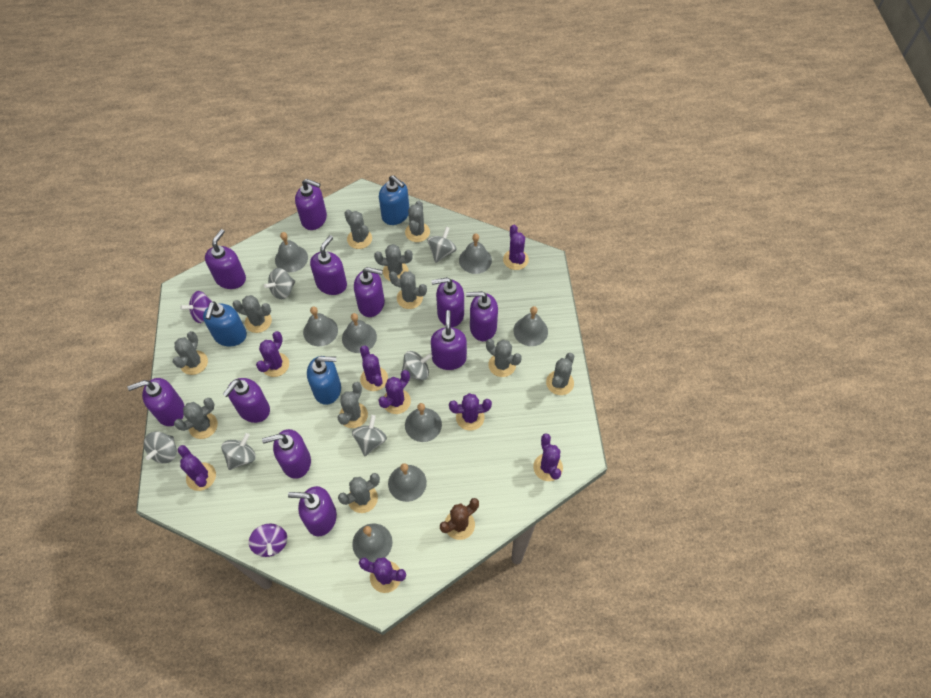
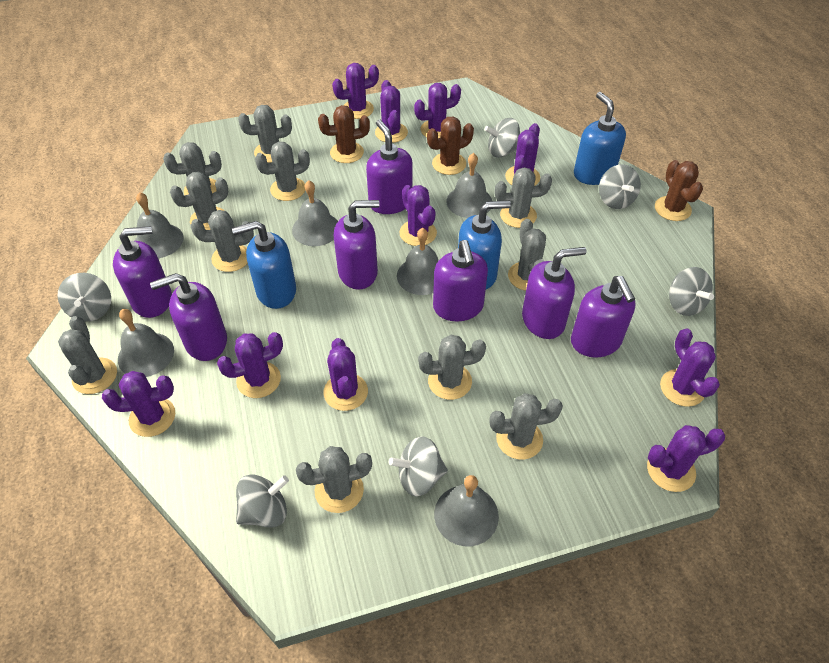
brown cactus: 1 -> 3
grey bell: 8 -> 6
purple cactus: 8 -> 10
purple soap dispenser: 11 -> 7
purple spinning top: 2 -> 0

